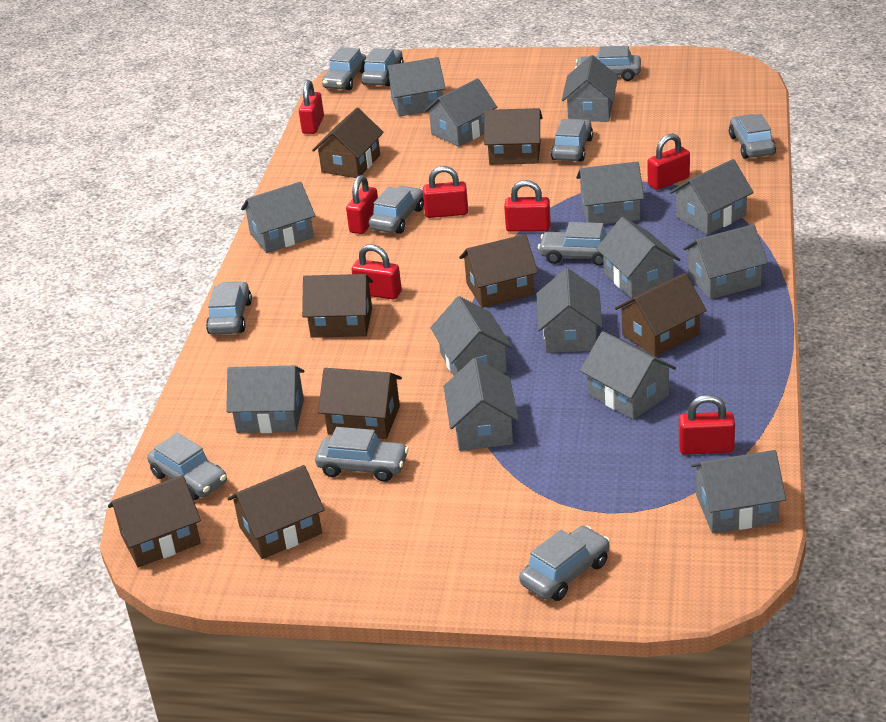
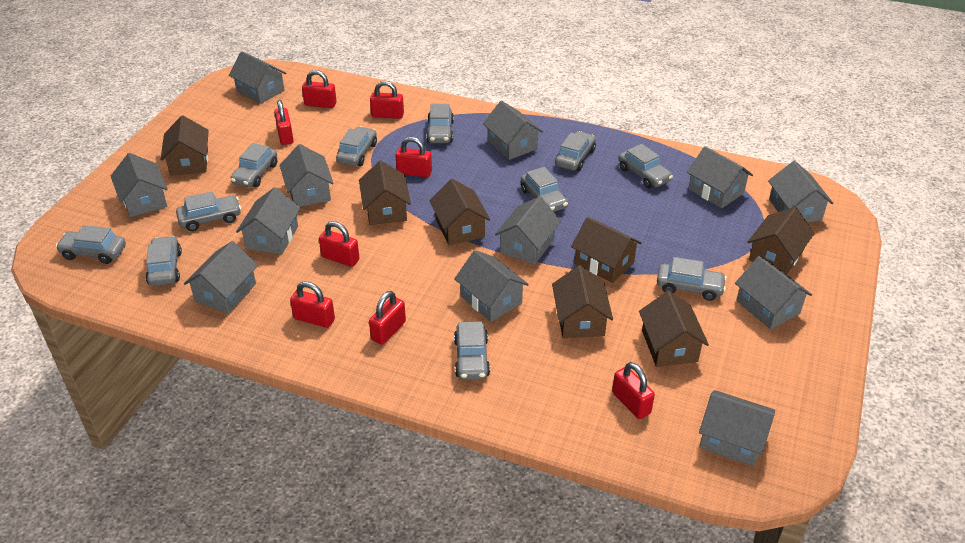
brown house: 8 -> 7
grey house: 14 -> 12
red padlock: 7 -> 8

